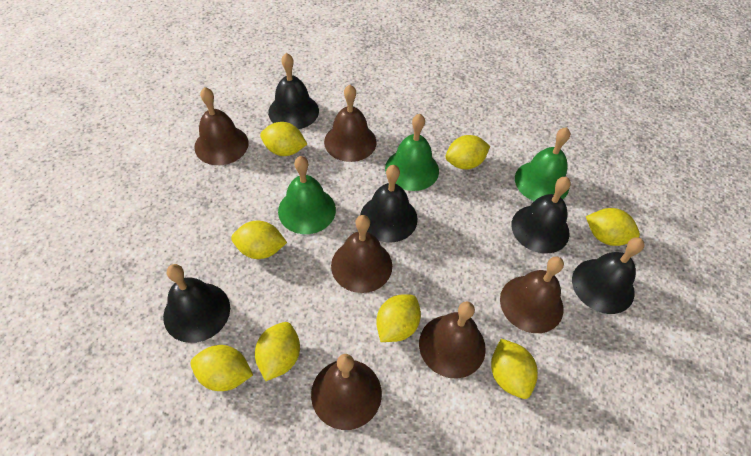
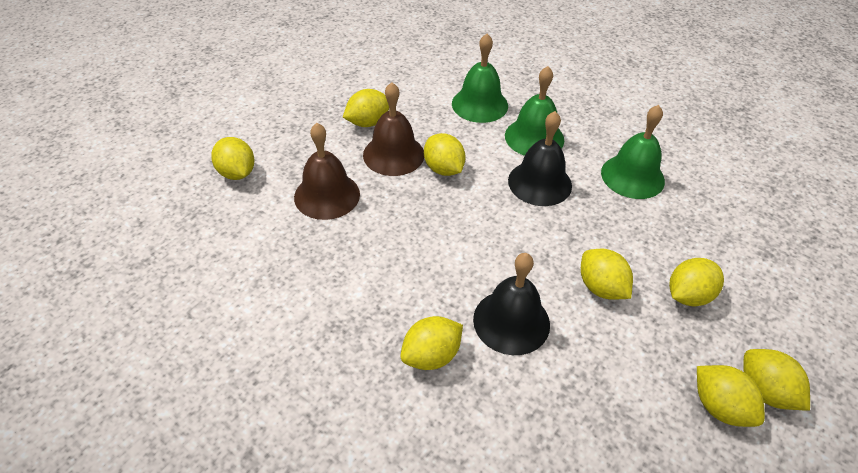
black bell: 5 -> 2
brown bell: 6 -> 2

